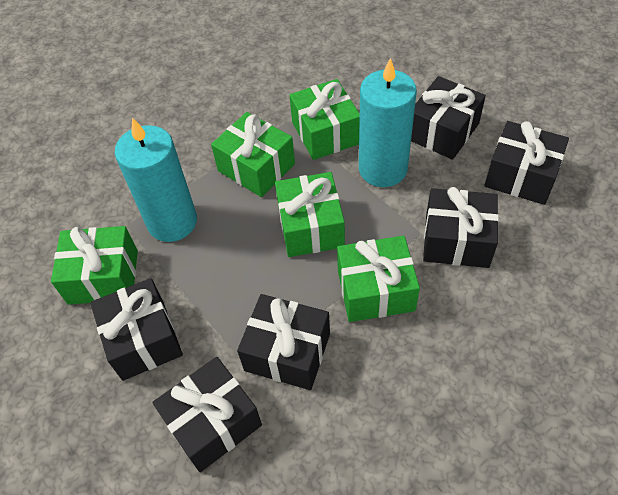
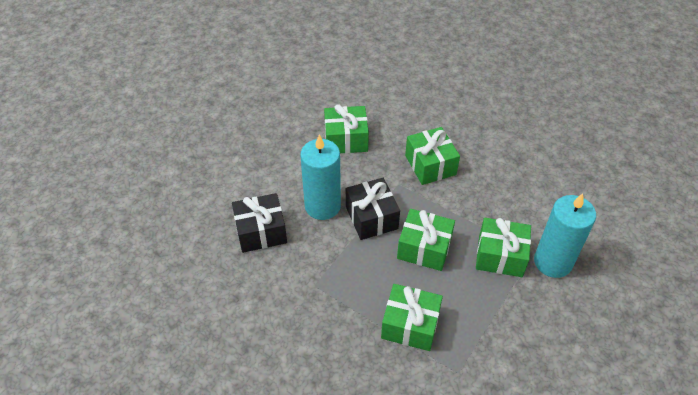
black gift: 6 -> 2

